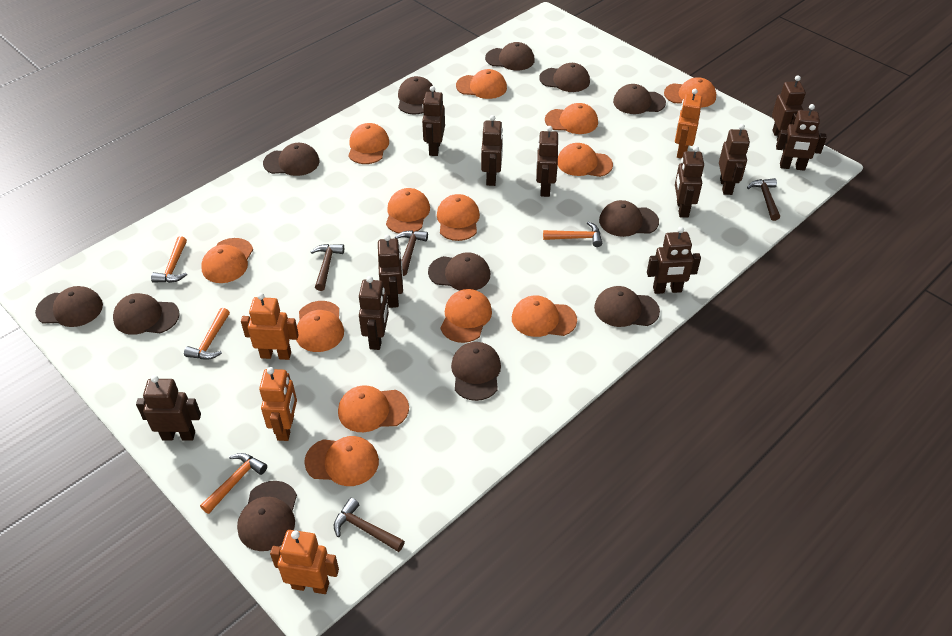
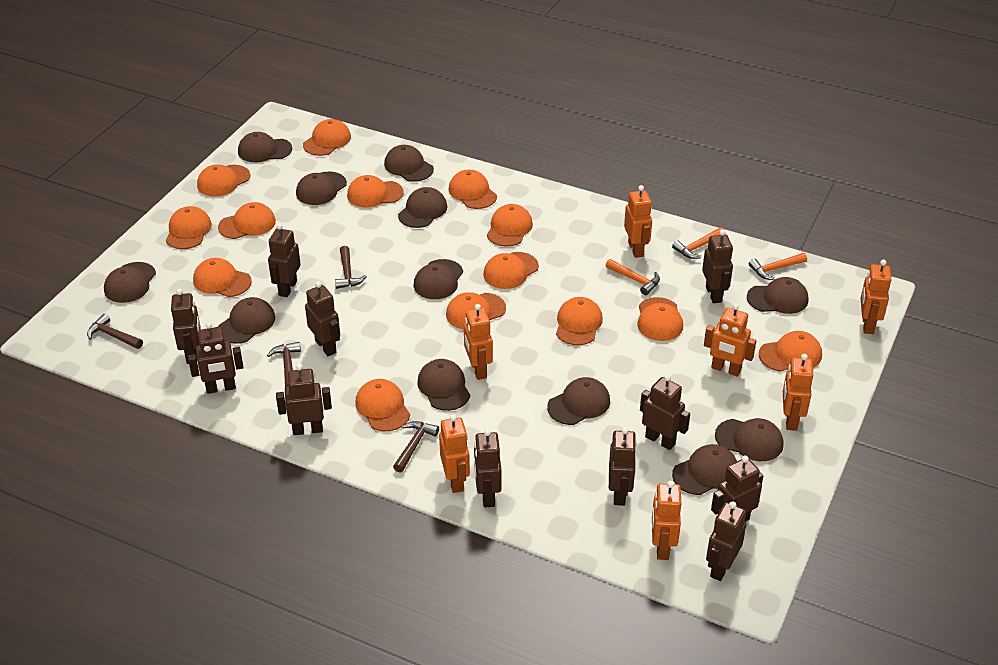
orange cap: 13 -> 14
orange hammer: 4 -> 3
orange robot: 4 -> 7

